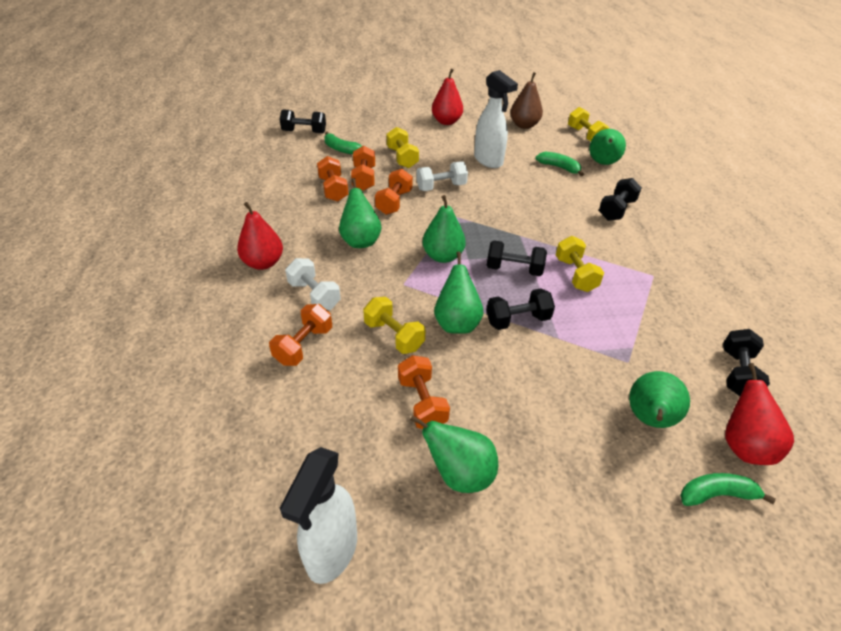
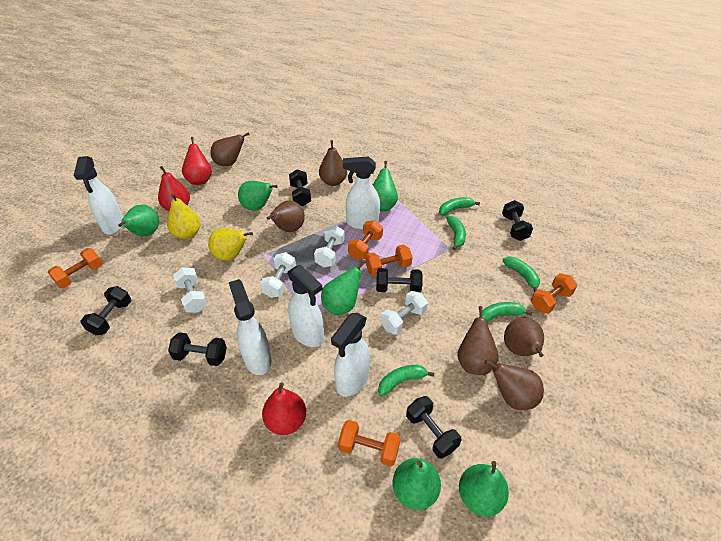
black dumbbell: 5 -> 6
brown pear: 1 -> 6
green banana: 3 -> 5
white dumbbell: 2 -> 4
white spray bottle: 2 -> 5
yellow dumbbell: 4 -> 0
yellow pear: 0 -> 2

